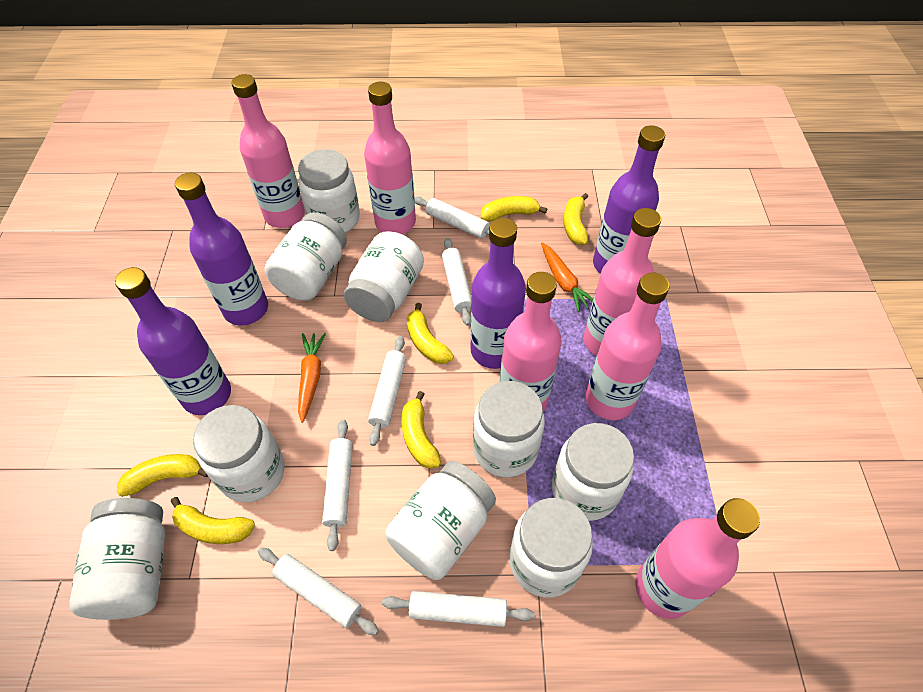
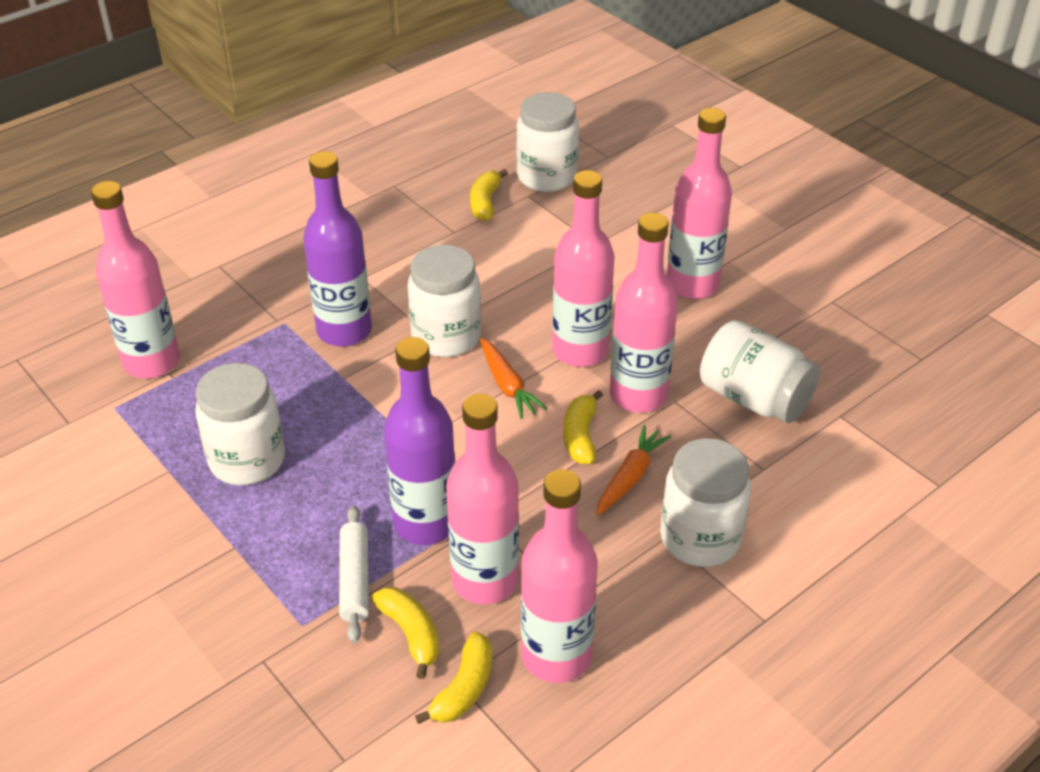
purple bottle: 4 -> 2
white jar: 9 -> 5
white rolling pin: 6 -> 1
yellow banana: 6 -> 4

